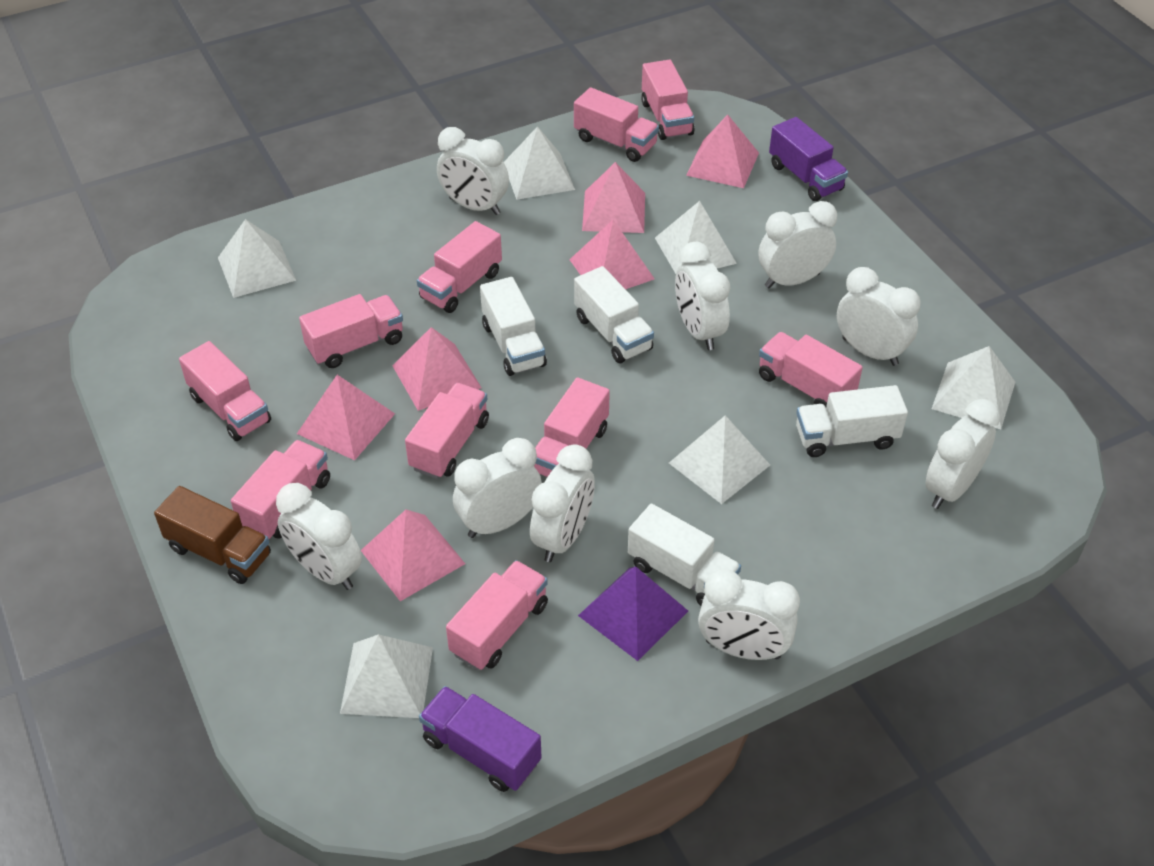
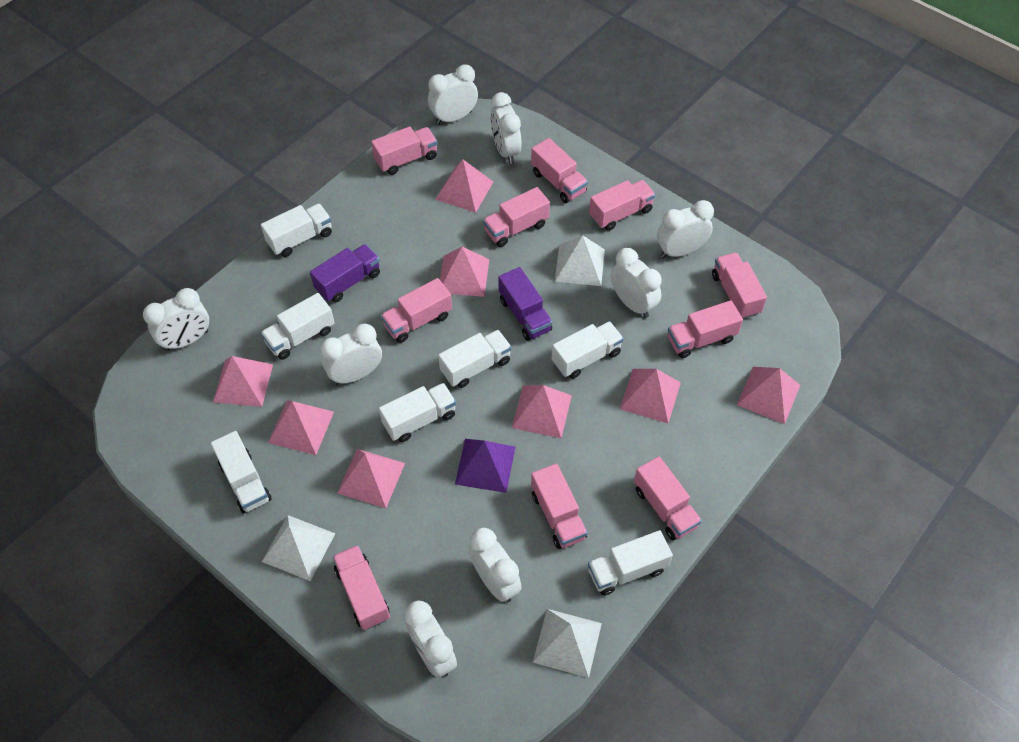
brown truck: 1 -> 0
pink pyramid: 6 -> 8
white clock: 9 -> 8
white pyramid: 6 -> 3
white truck: 4 -> 7

